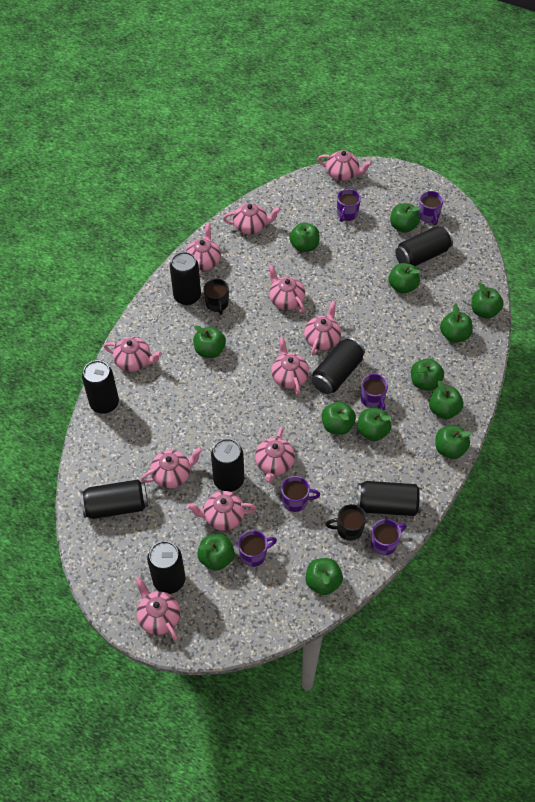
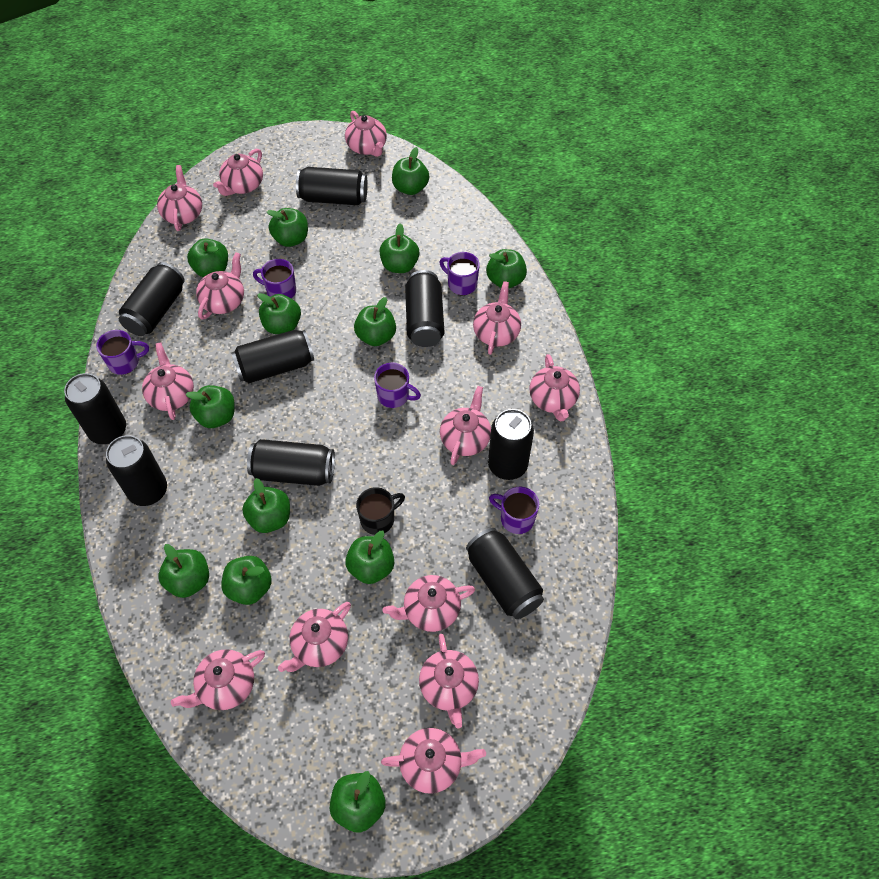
black can: 8 -> 9
black mug: 2 -> 1
pink teapot: 11 -> 13
purple mug: 6 -> 5

